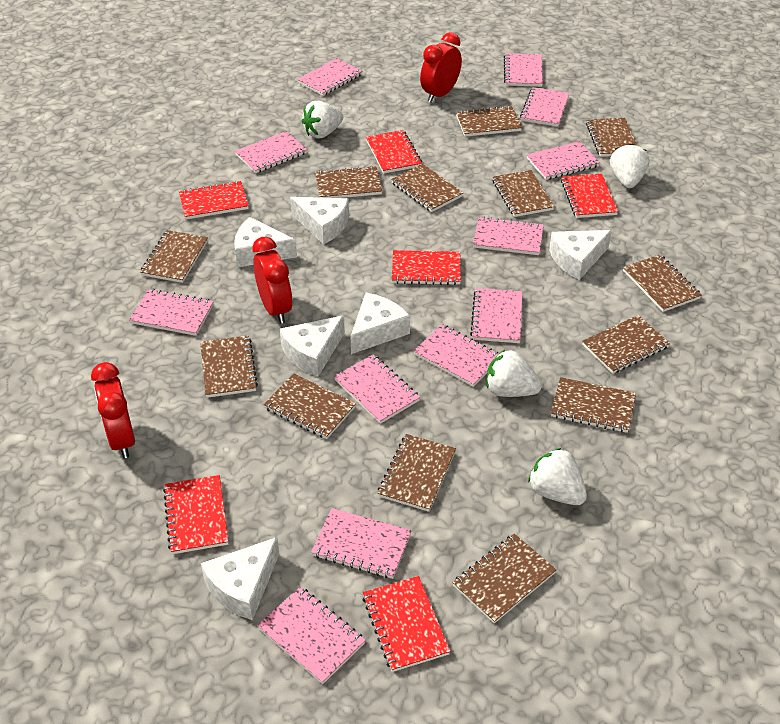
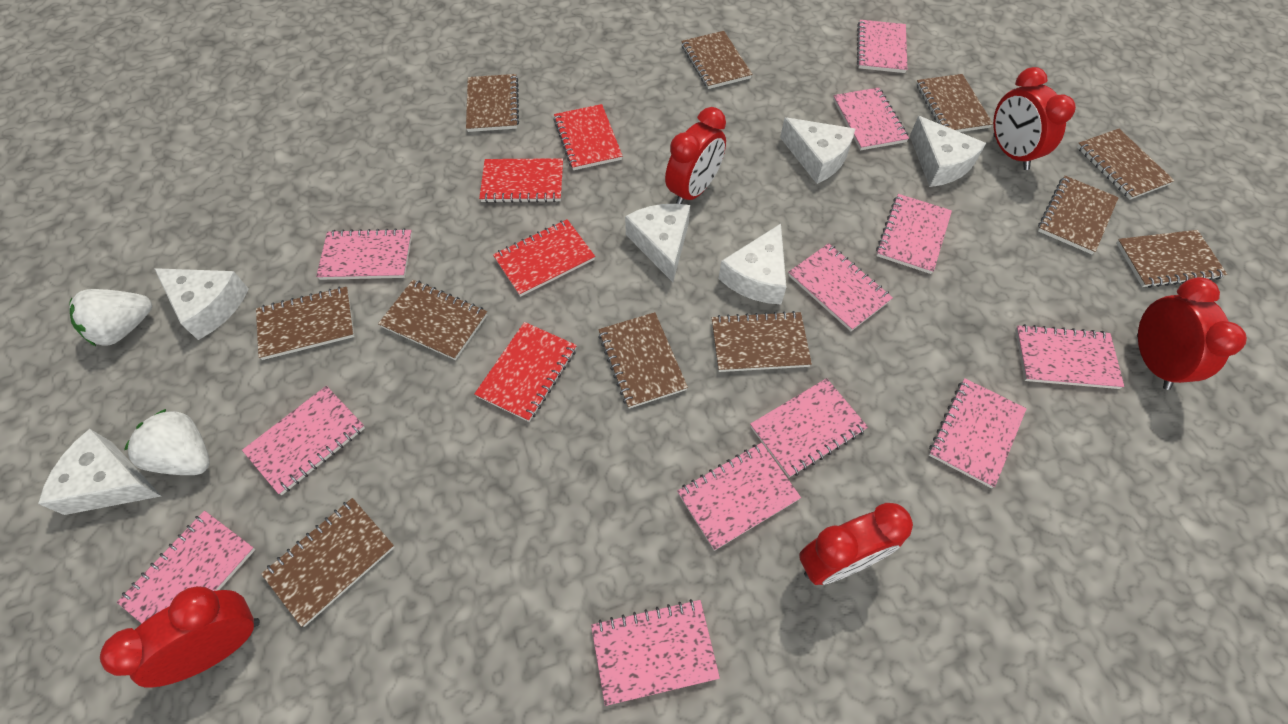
brown notebook: 13 -> 11
red clock: 3 -> 5
red notebook: 6 -> 4
white strawberry: 4 -> 2

